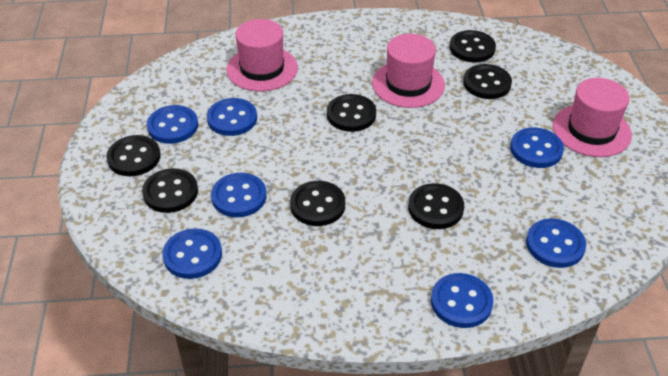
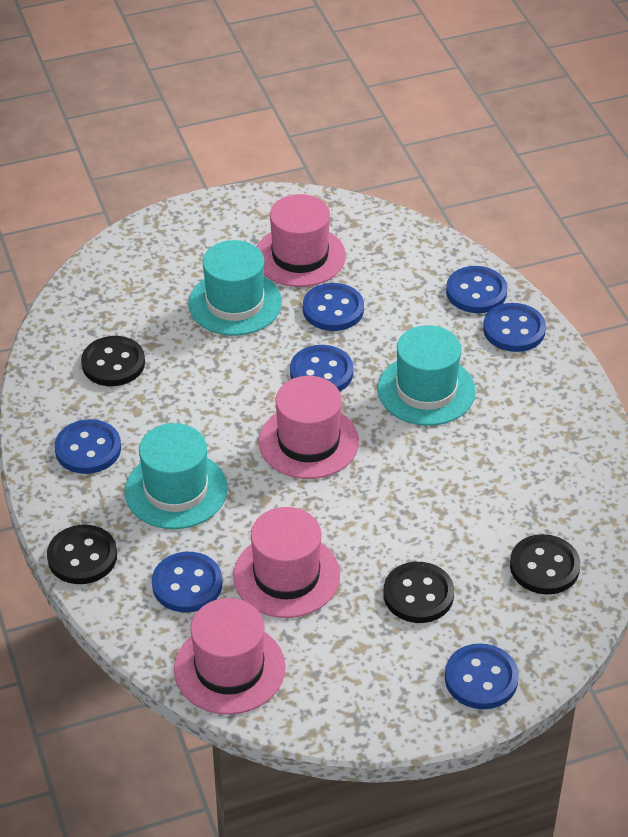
black button: 7 -> 4
pink hat: 3 -> 4
turquoise hat: 0 -> 3

